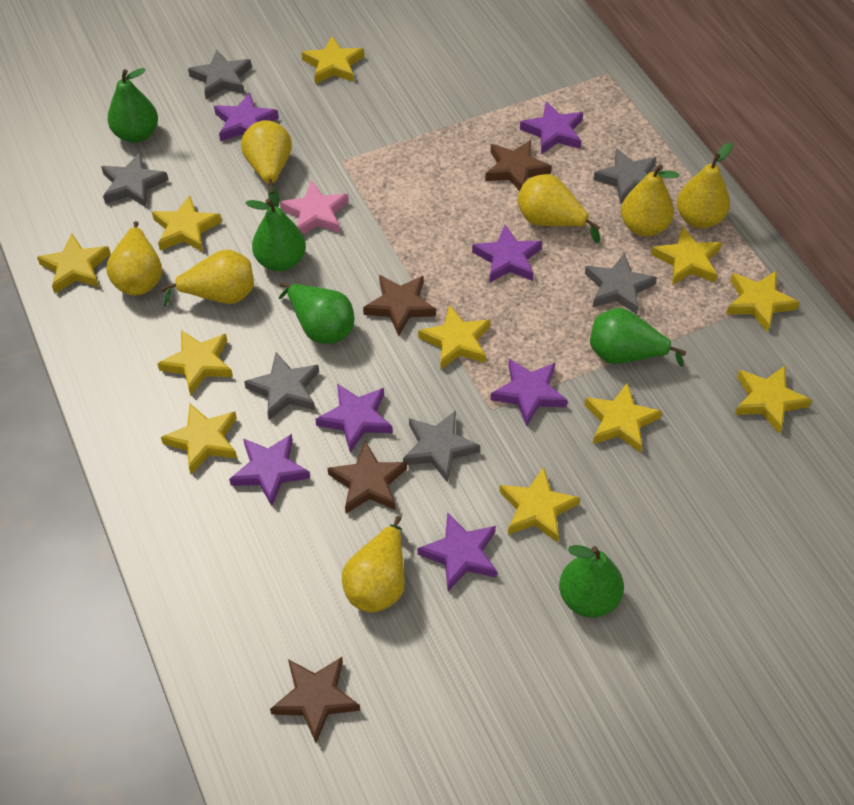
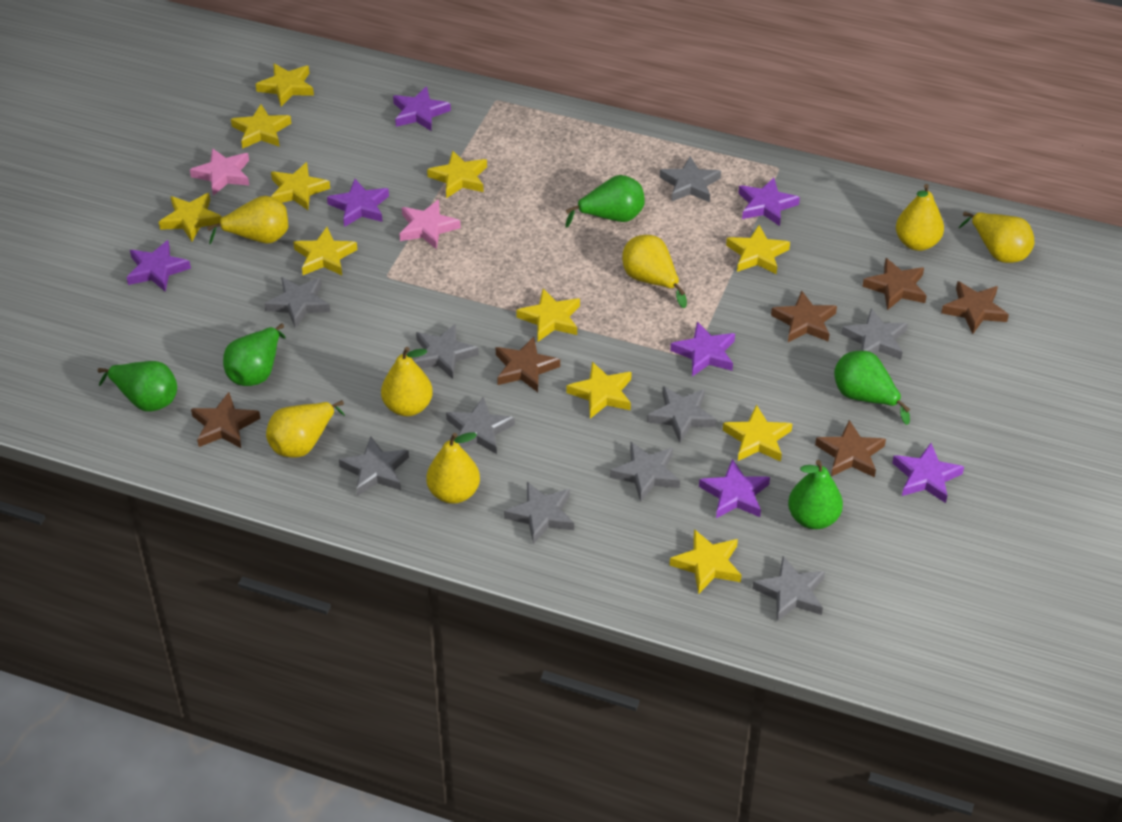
brown star: 4 -> 6
grey star: 6 -> 10
pink star: 1 -> 2

